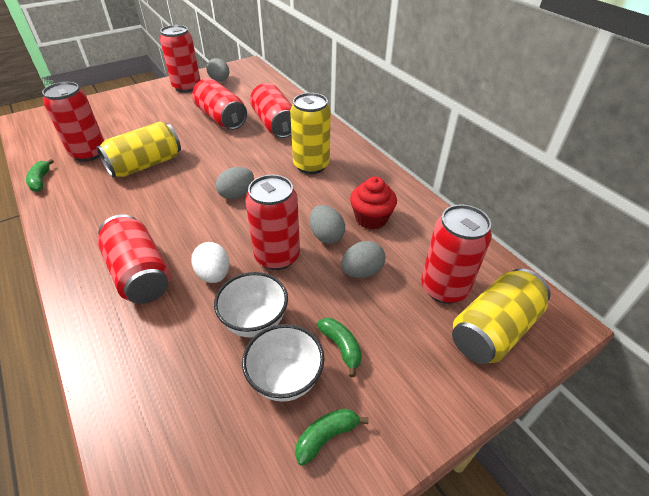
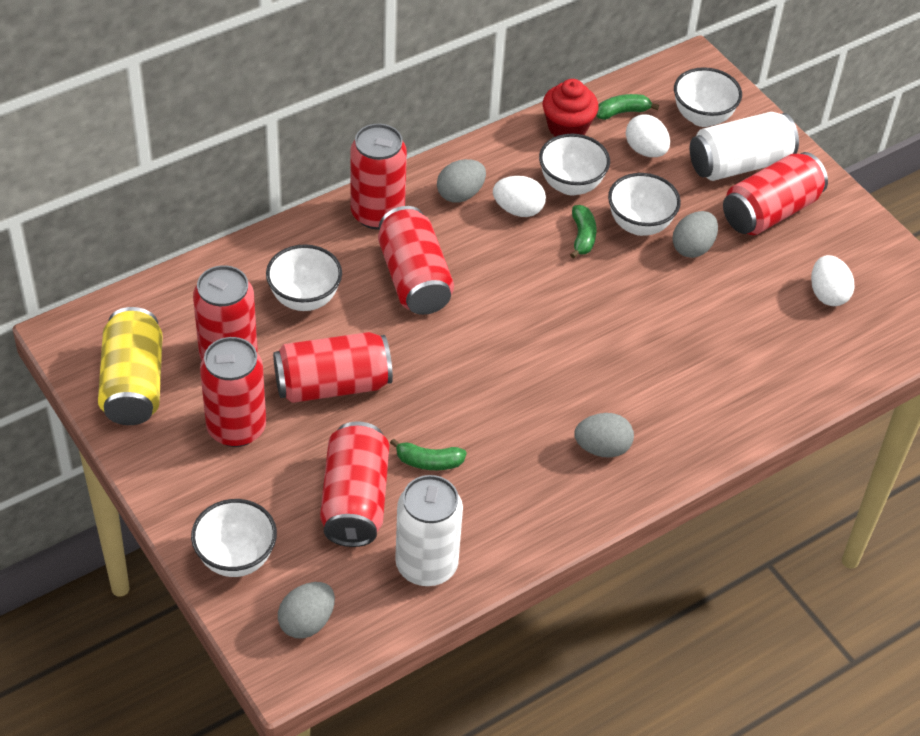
white bowl: 2 -> 5
white can: 0 -> 2
white egg: 1 -> 3
yellow can: 3 -> 1

